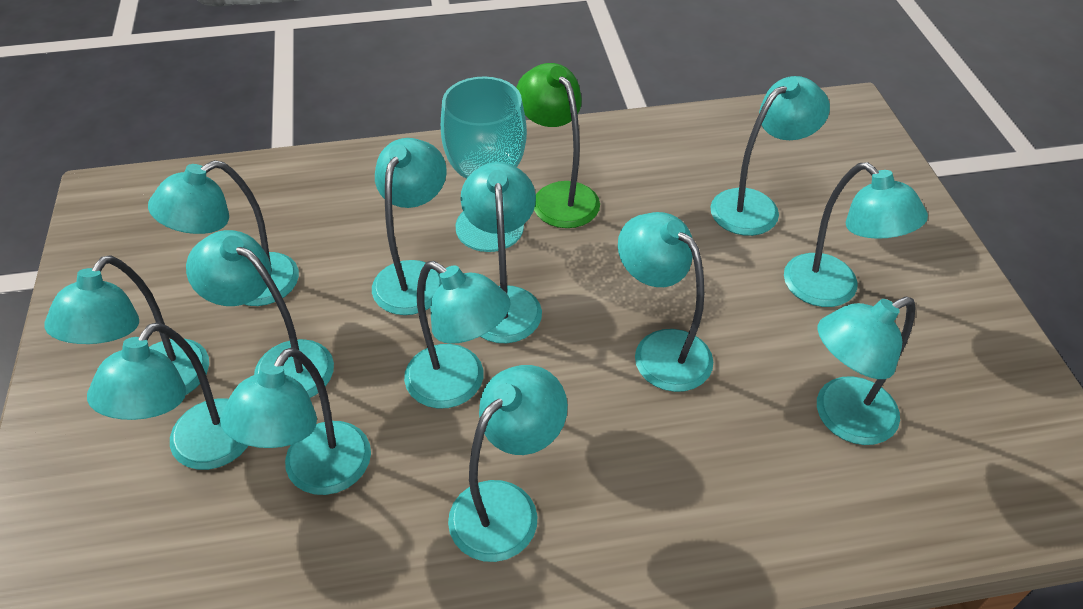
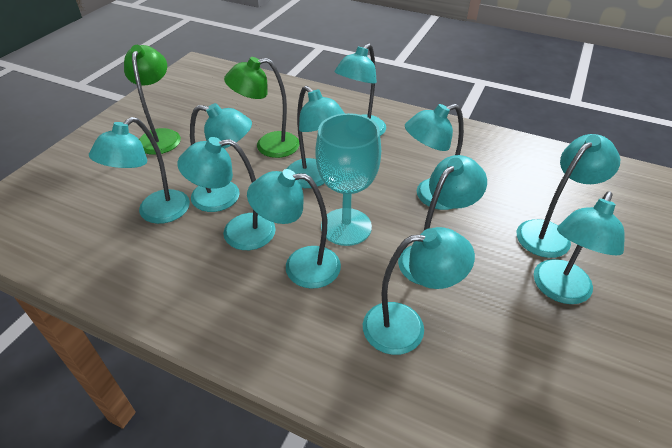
green lamp: 1 -> 2
turquoise lamp: 13 -> 11

